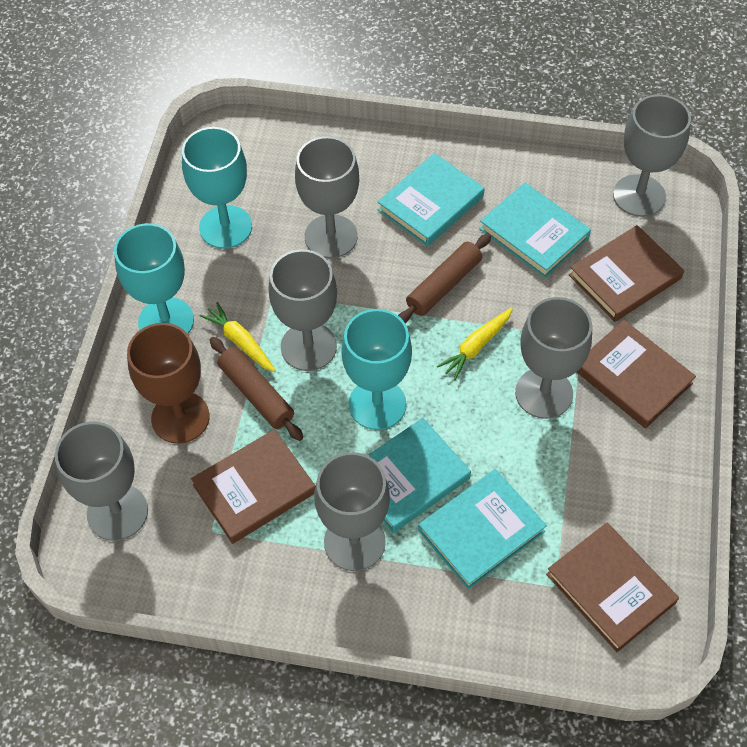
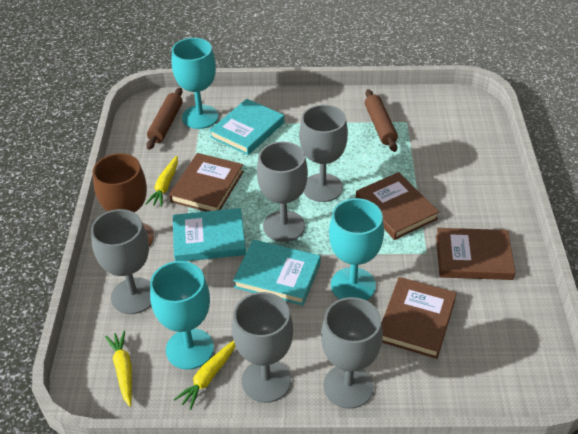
grey goblet: 6 -> 5
turquoise book: 4 -> 3
yellow carrot: 2 -> 3

